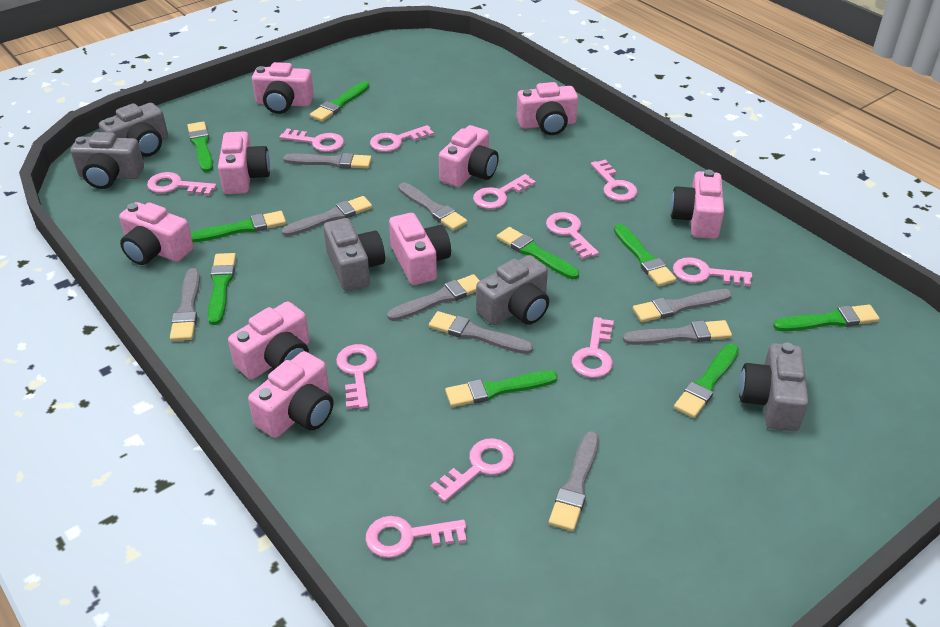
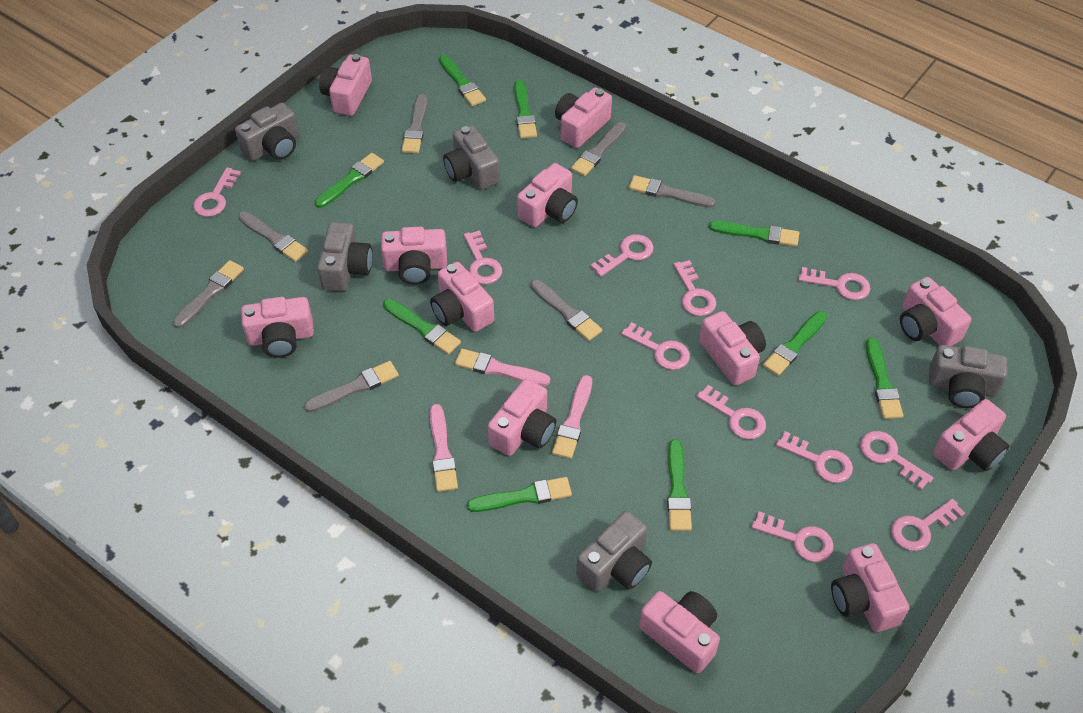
grey brush: 9 -> 7
pink brush: 0 -> 3
pink camera: 9 -> 12

